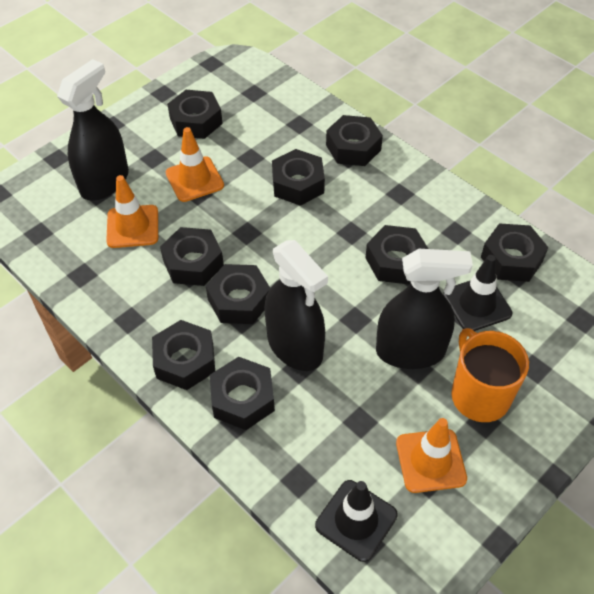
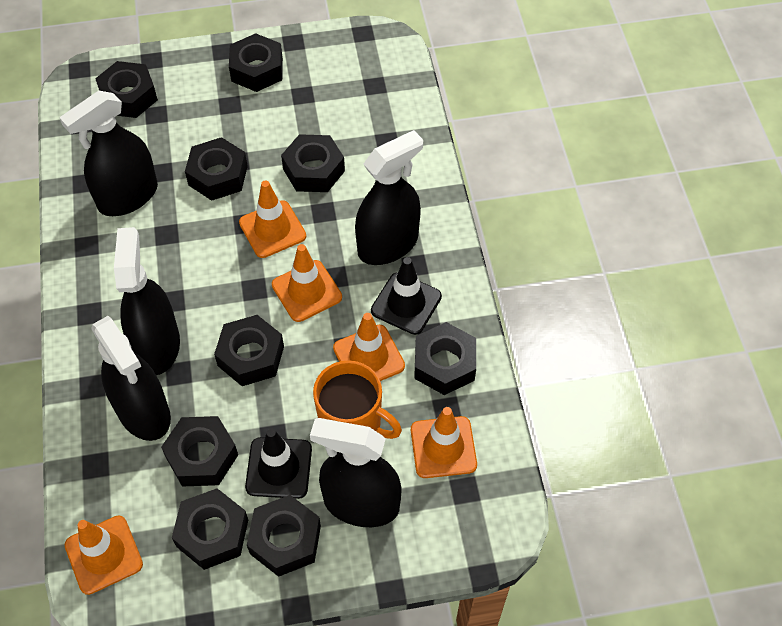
black spray bottle: 3 -> 5
orange traffic cone: 3 -> 5

